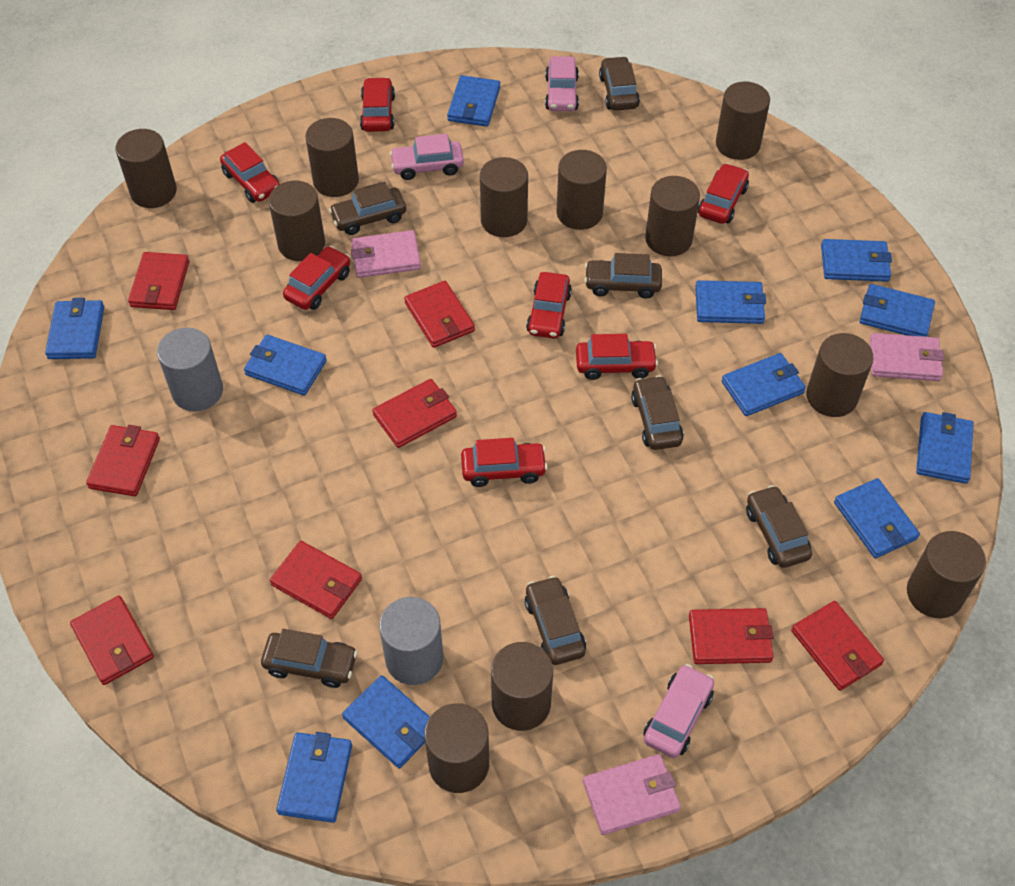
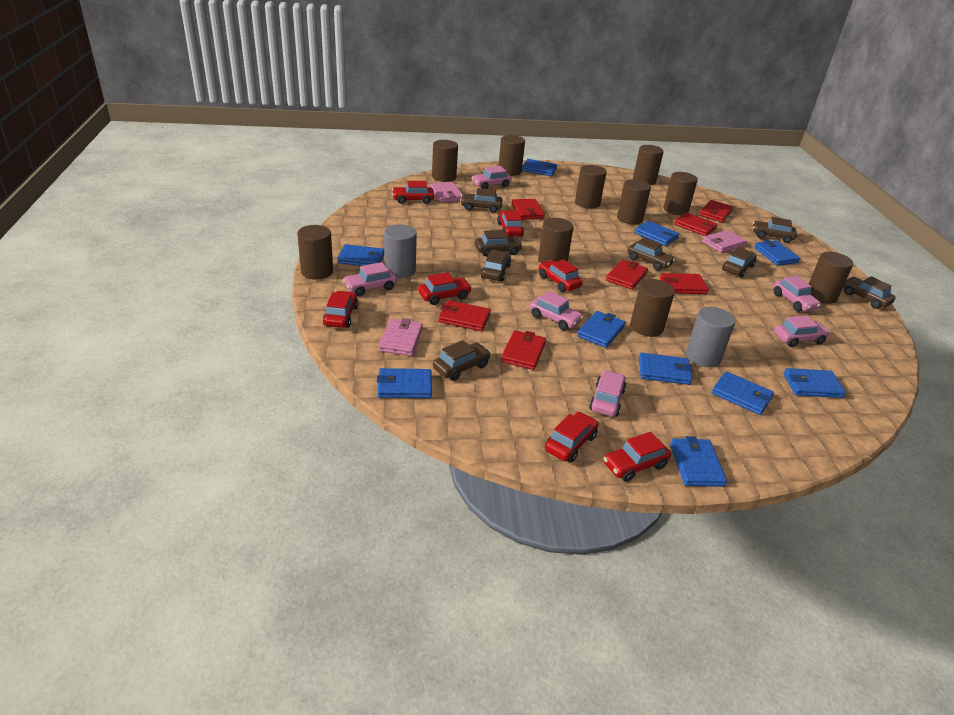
blue wallet: 11 -> 10
brown car: 7 -> 8
brown cylinder: 11 -> 10
pink car: 3 -> 6
red wallet: 8 -> 7

